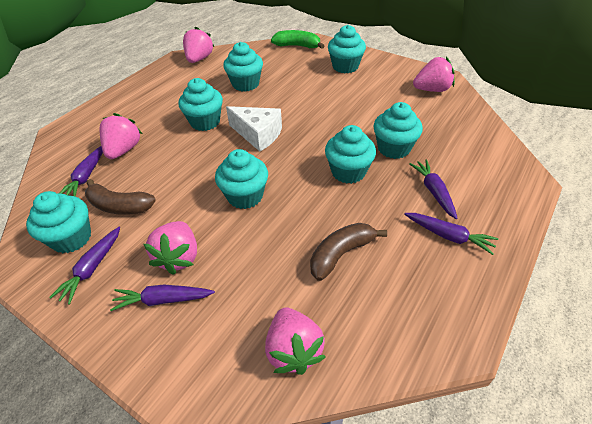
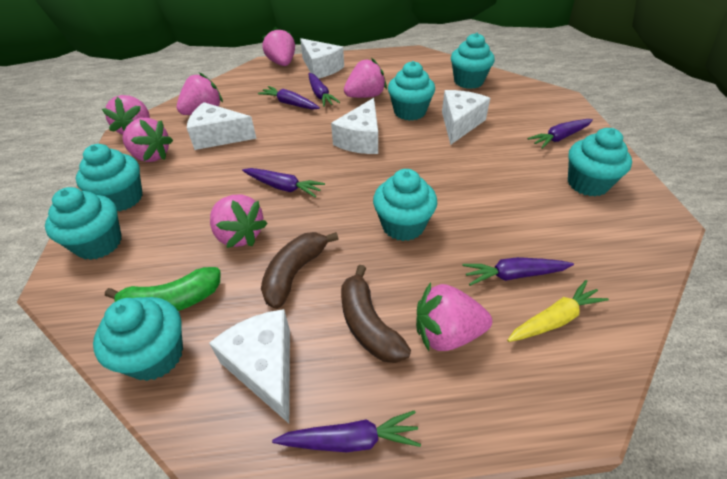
pink strawberry: 5 -> 7
purple carrot: 5 -> 6
white cheese: 1 -> 5
yellow carrot: 0 -> 1

